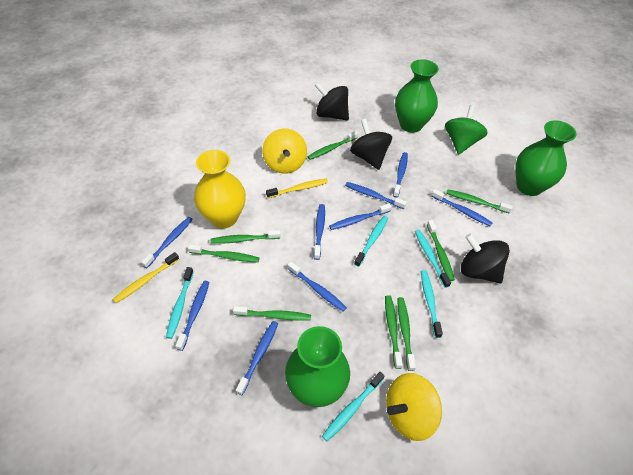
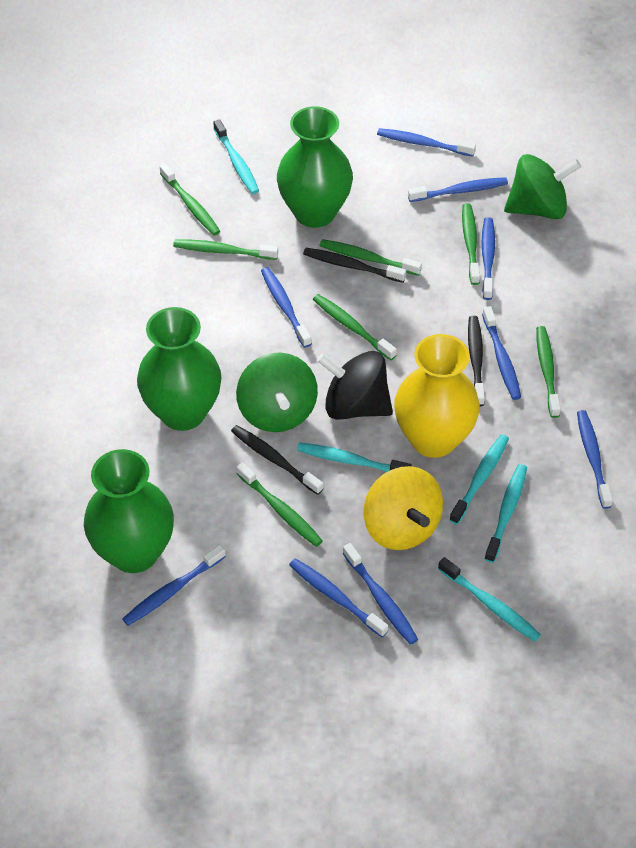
black spinning top: 3 -> 1
black toothbrush: 0 -> 3
green spinning top: 1 -> 2
green toothbrush: 8 -> 7
yellow spinning top: 2 -> 1
yellow toothbrush: 2 -> 0

